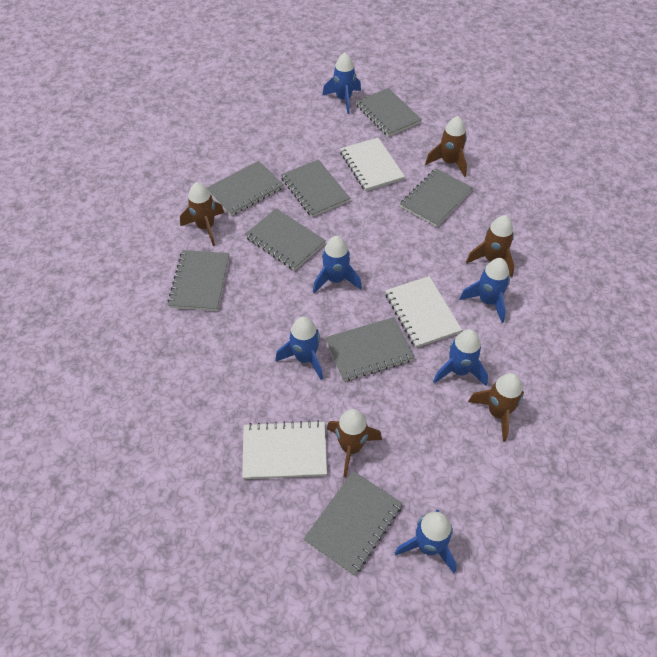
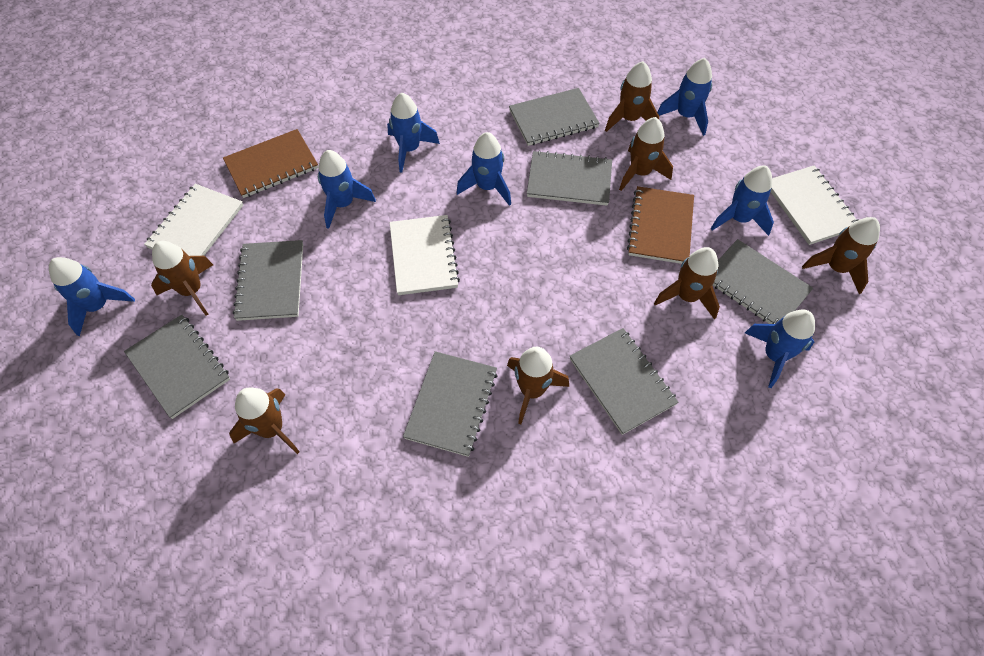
blue rocket: 6 -> 7
brown notebook: 0 -> 2
brown rocket: 5 -> 7
grey notebook: 8 -> 7

